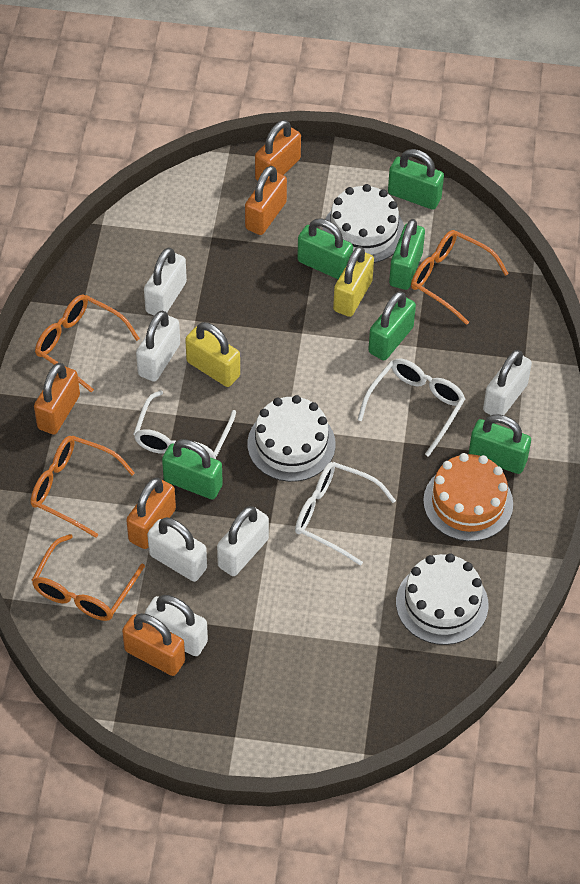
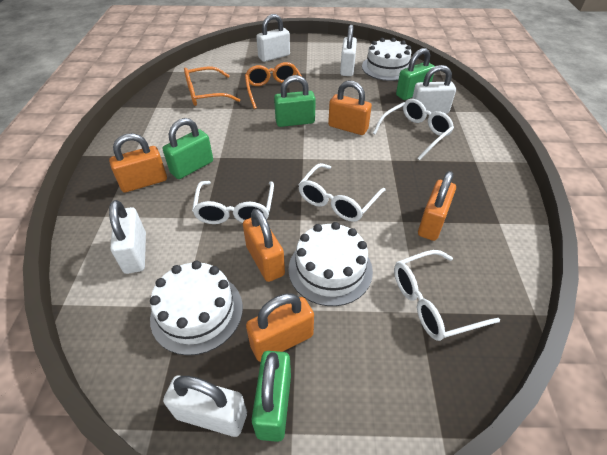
green padlock: 6 -> 4
orange cake: 1 -> 0
orange glasses: 4 -> 2
white glasses: 3 -> 4
white padlock: 6 -> 5
yellow padlock: 2 -> 0

